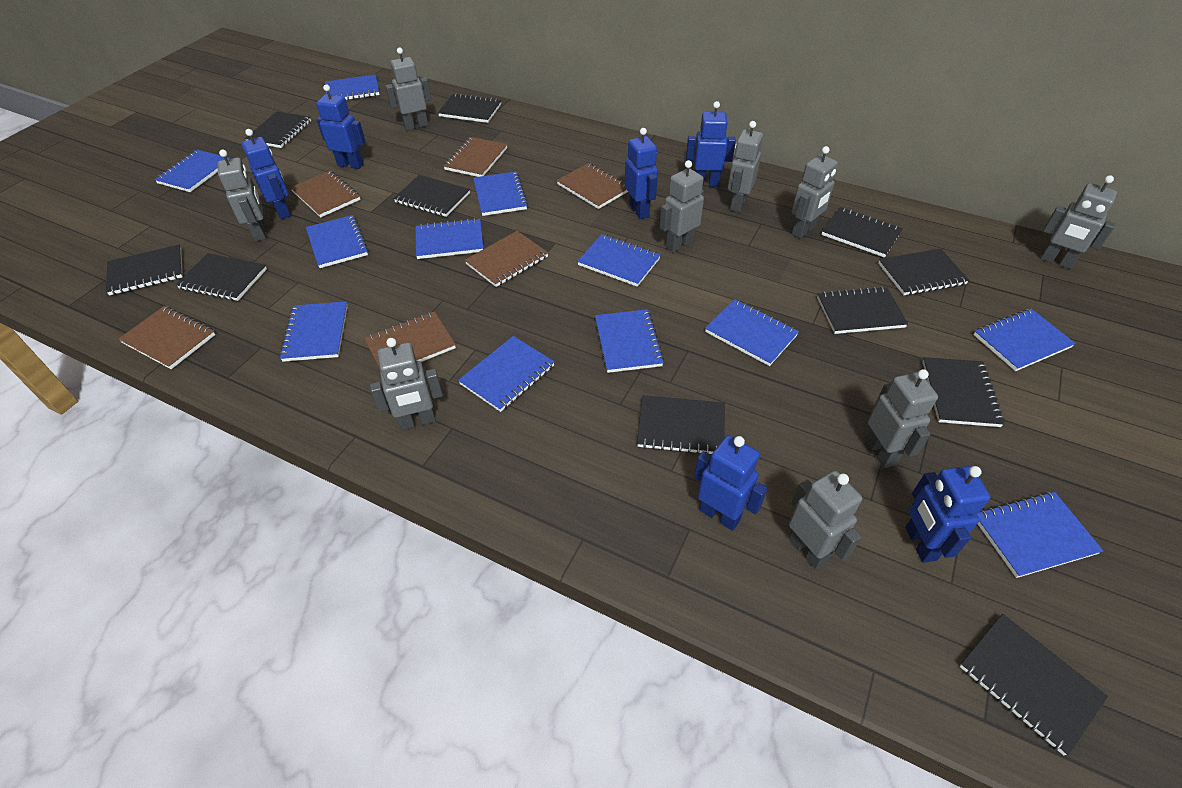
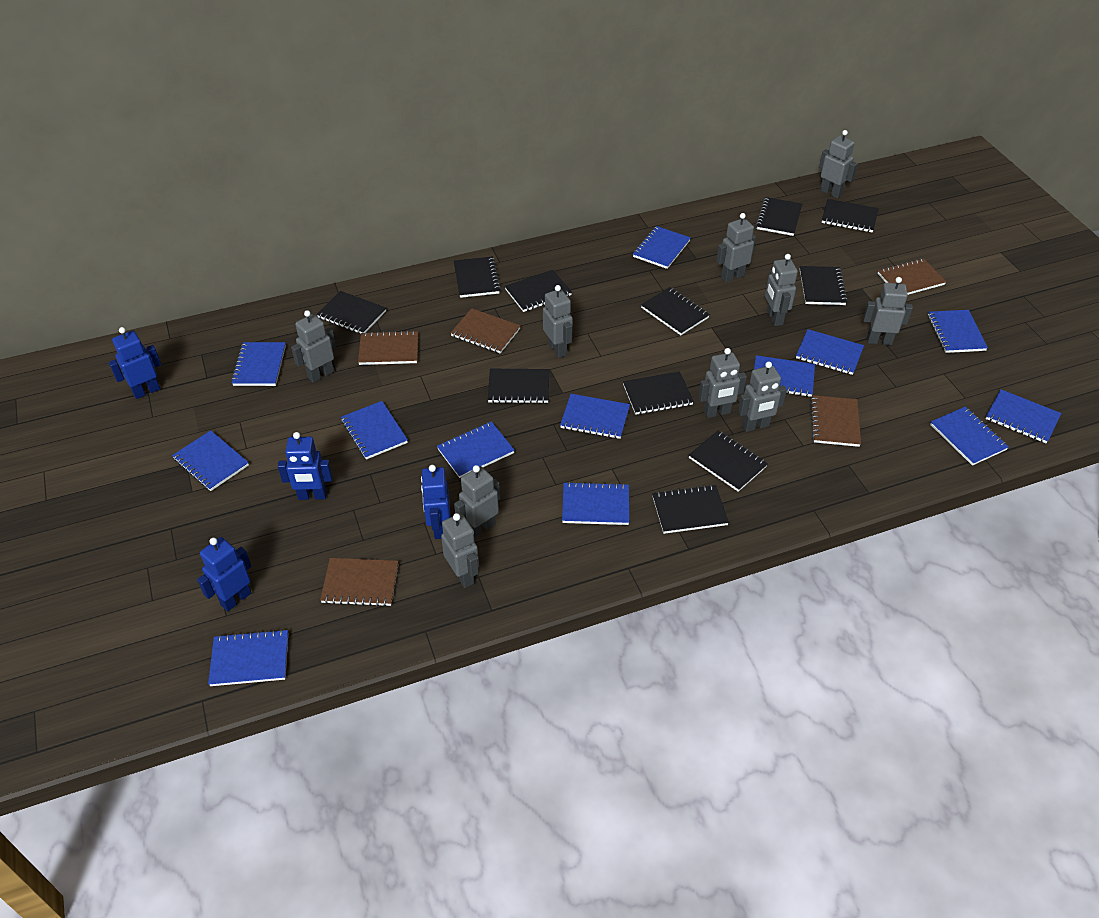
blue notebook: 12 -> 13
blue robot: 6 -> 4
brown notebook: 6 -> 5
grey robot: 9 -> 10

